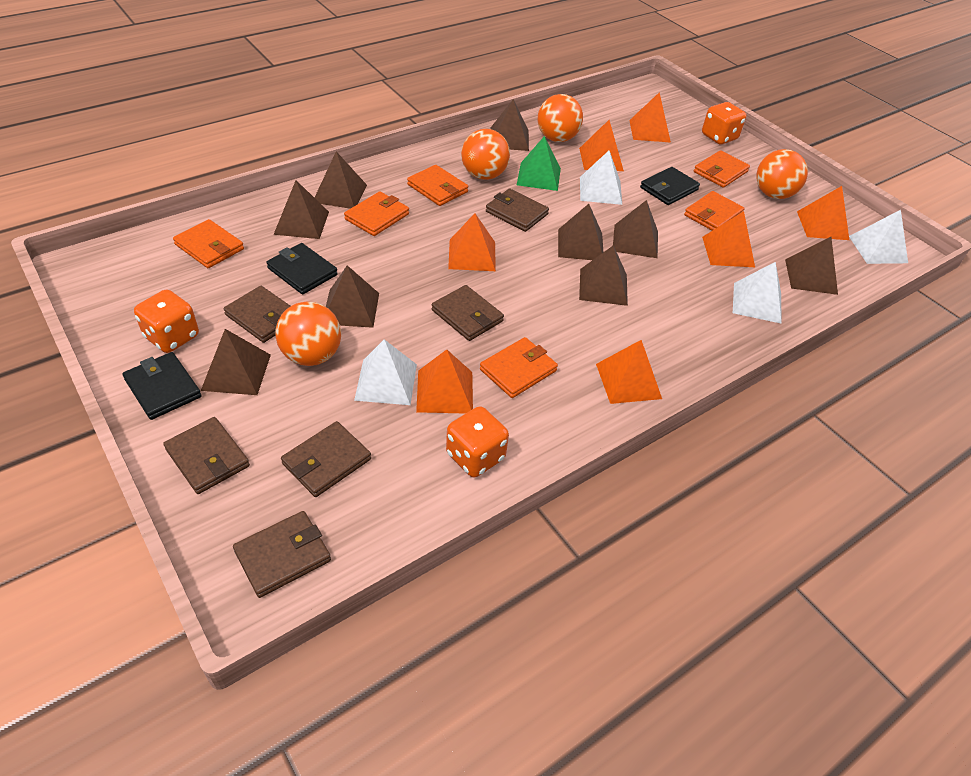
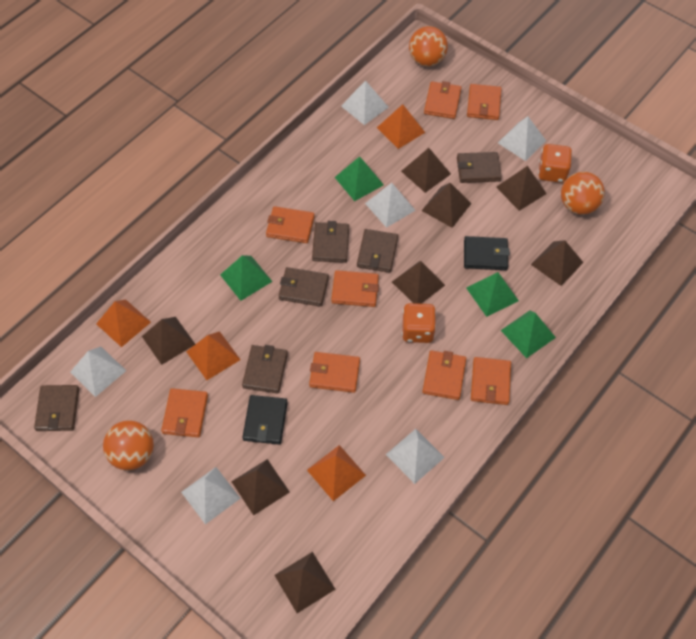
black wallet: 3 -> 2
brown pyramid: 9 -> 8
green pyramid: 1 -> 4
orange ball: 4 -> 3
orange dice: 3 -> 2
orange pyramid: 7 -> 4
orange wallet: 6 -> 8
white pyramid: 4 -> 6

